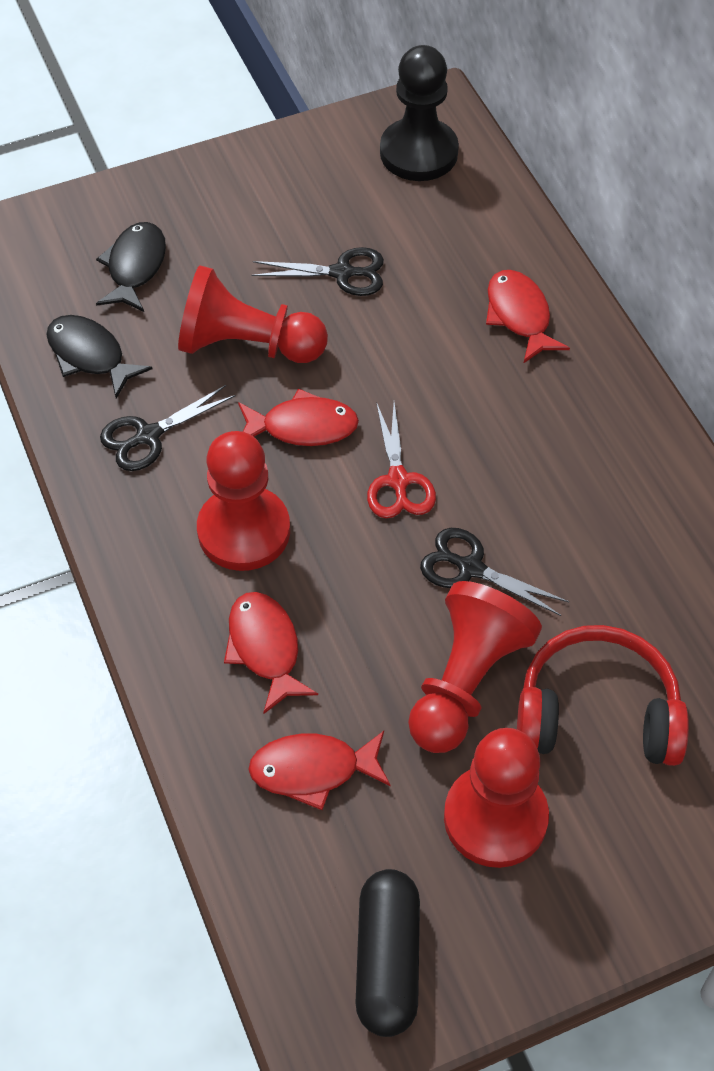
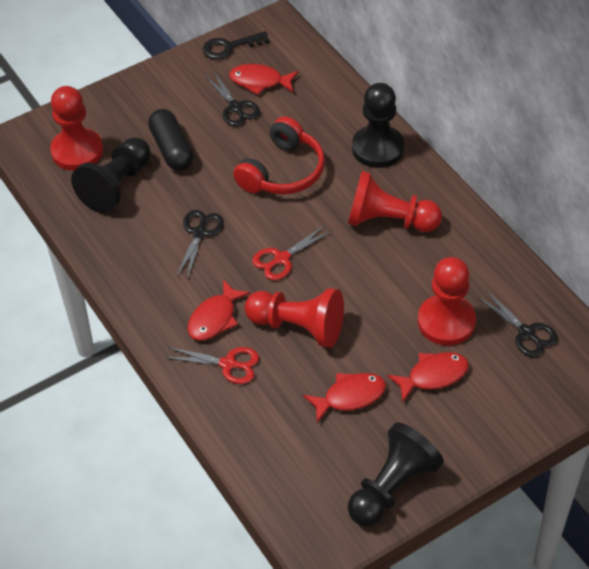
black fish: 2 -> 0
black key: 0 -> 1
black pawn: 1 -> 3
red scissors: 1 -> 2

